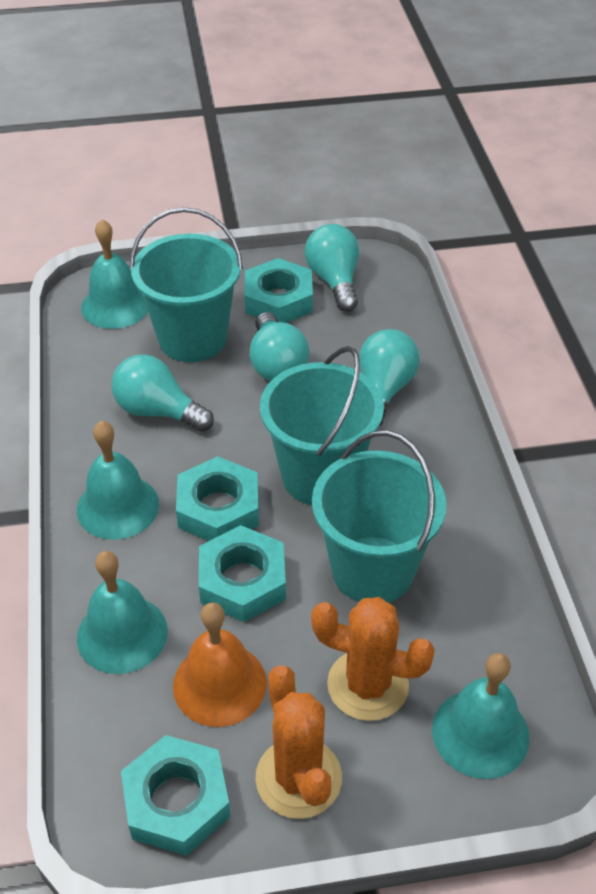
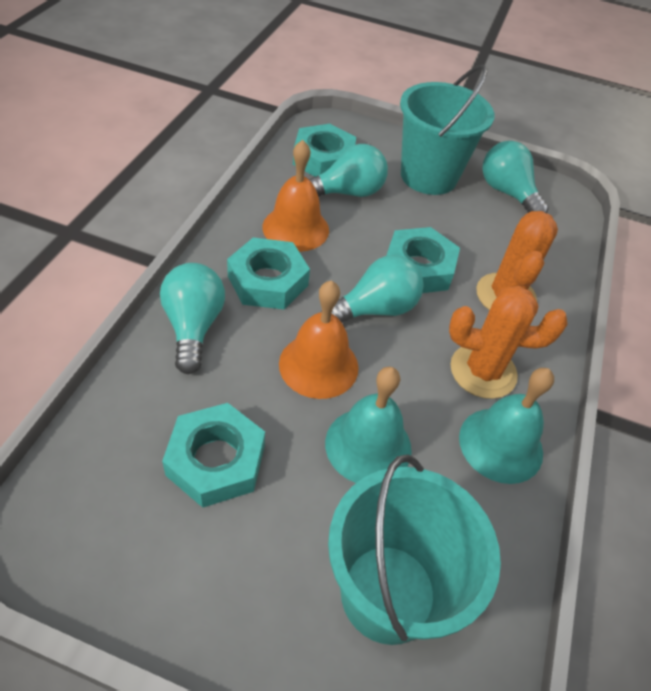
orange bell: 1 -> 2
turquoise bell: 4 -> 2
turquoise bucket: 3 -> 2

